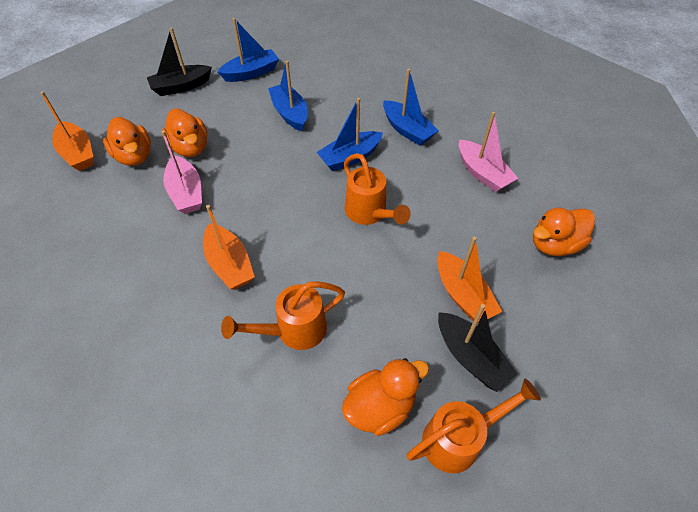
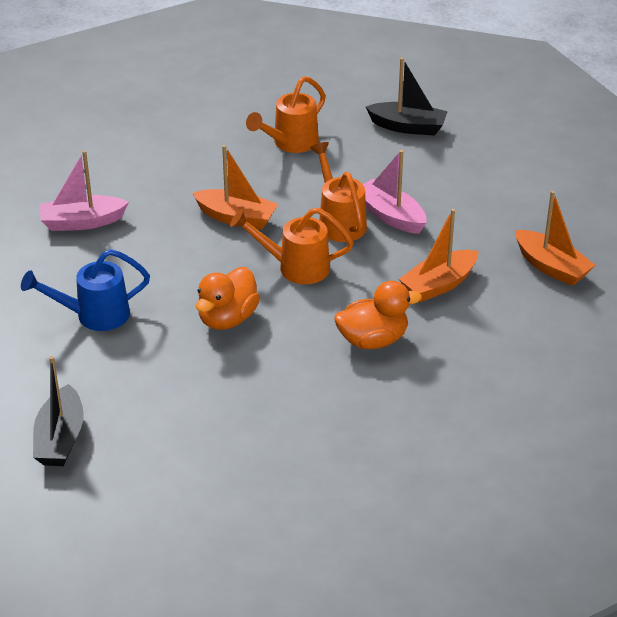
blue boat: 4 -> 0
blue watering can: 0 -> 1
orange duck: 4 -> 2

